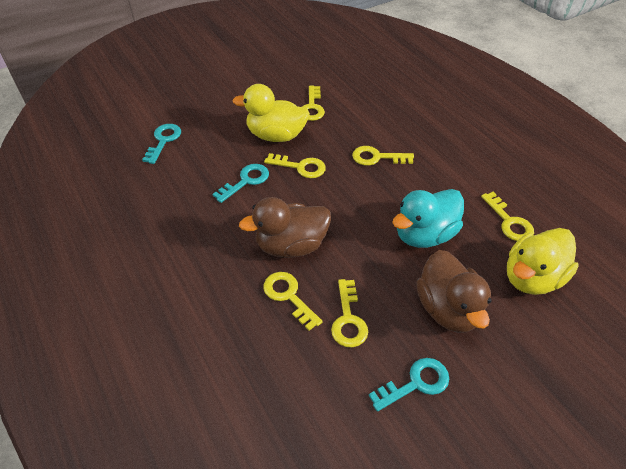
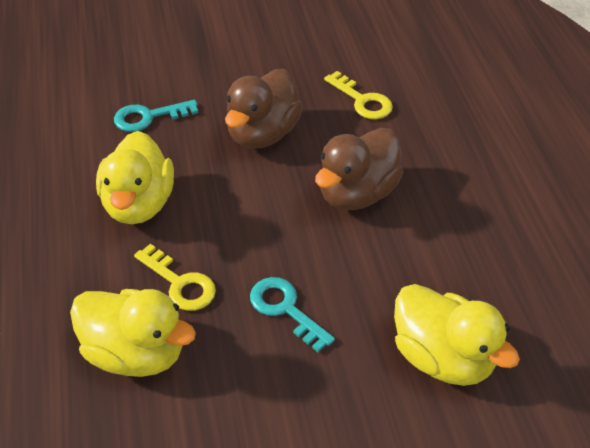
turquoise duck: 1 -> 0
turquoise key: 3 -> 2
yellow duck: 2 -> 3
yellow key: 6 -> 2

